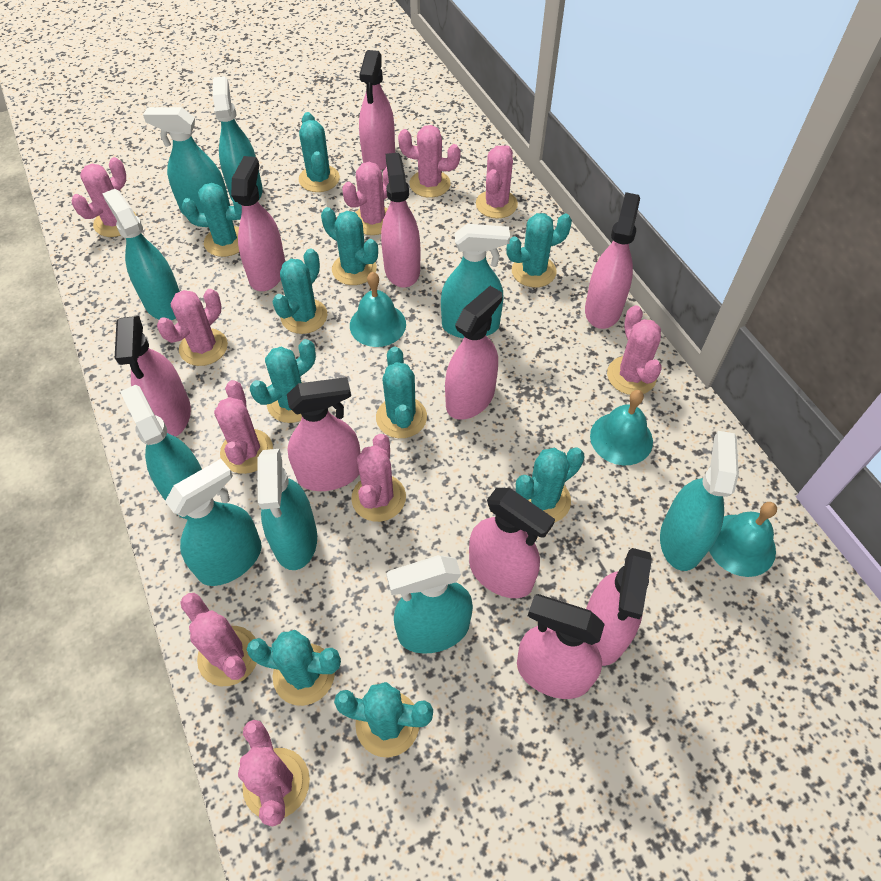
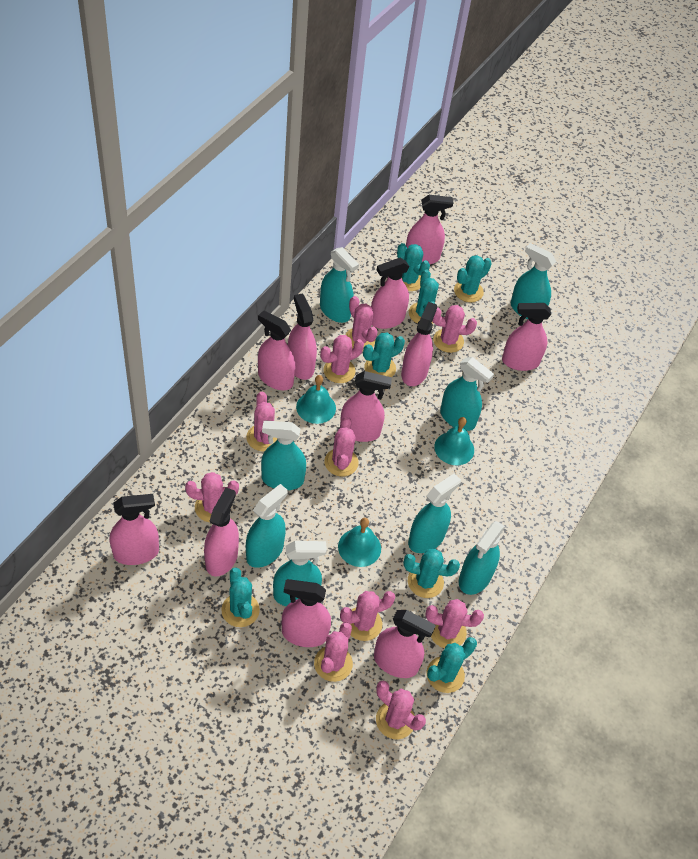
pink spray bottle: 10 -> 11
turquoise cactus: 10 -> 7
turquoise spray bottle: 9 -> 8

